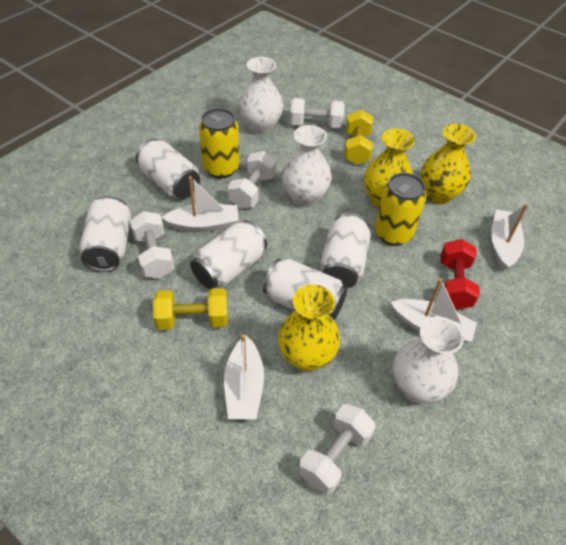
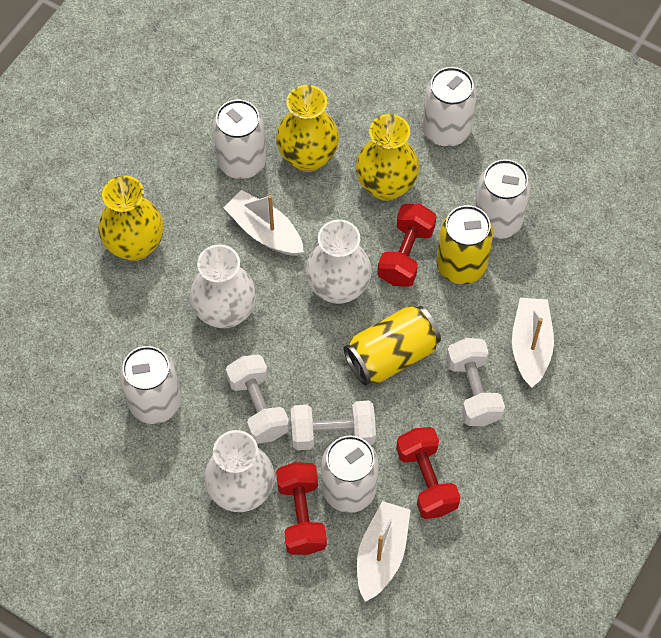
red dumbbell: 1 -> 3
white boat: 4 -> 3
white dumbbell: 4 -> 3
yellow dumbbell: 2 -> 0

